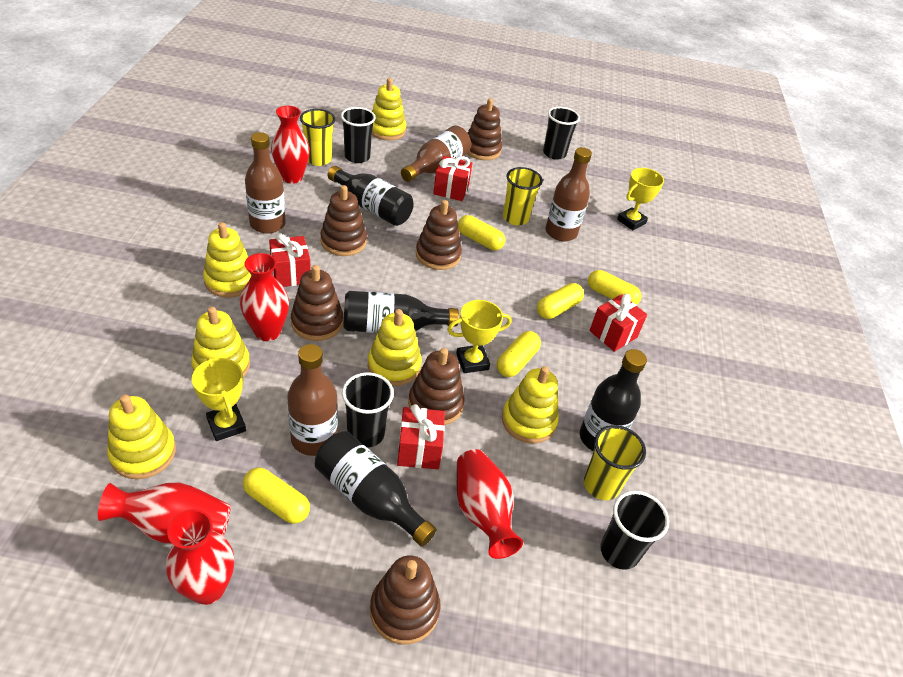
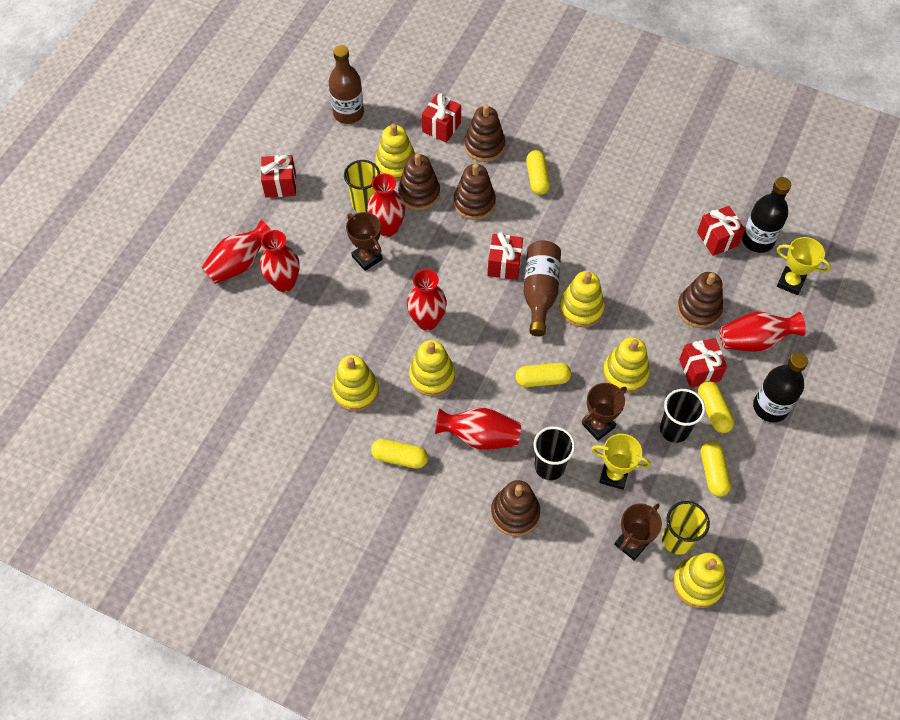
black bottle: 4 -> 2
black cup: 4 -> 2
brown bottle: 4 -> 2
brown stacking toy: 6 -> 5
brown trophy: 0 -> 3
red gift: 4 -> 5
red vase: 5 -> 6
yellow cup: 3 -> 2
yellow trophy: 3 -> 2

